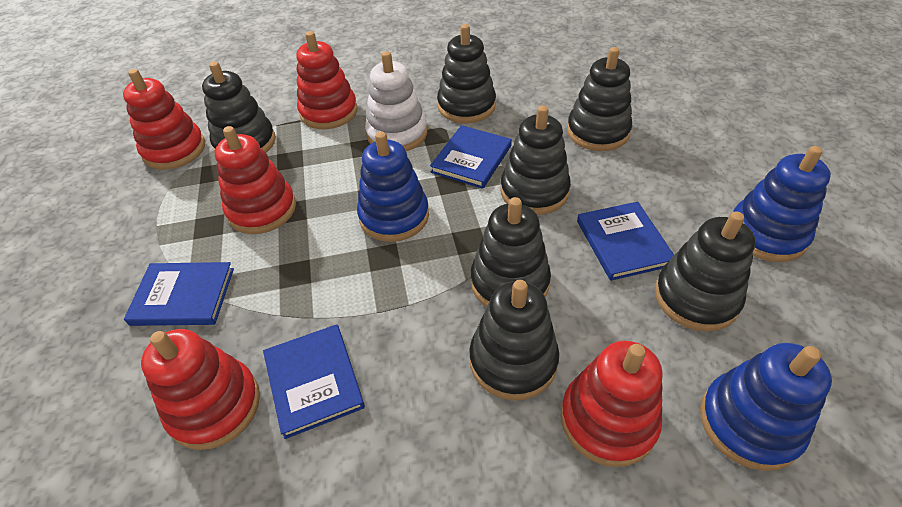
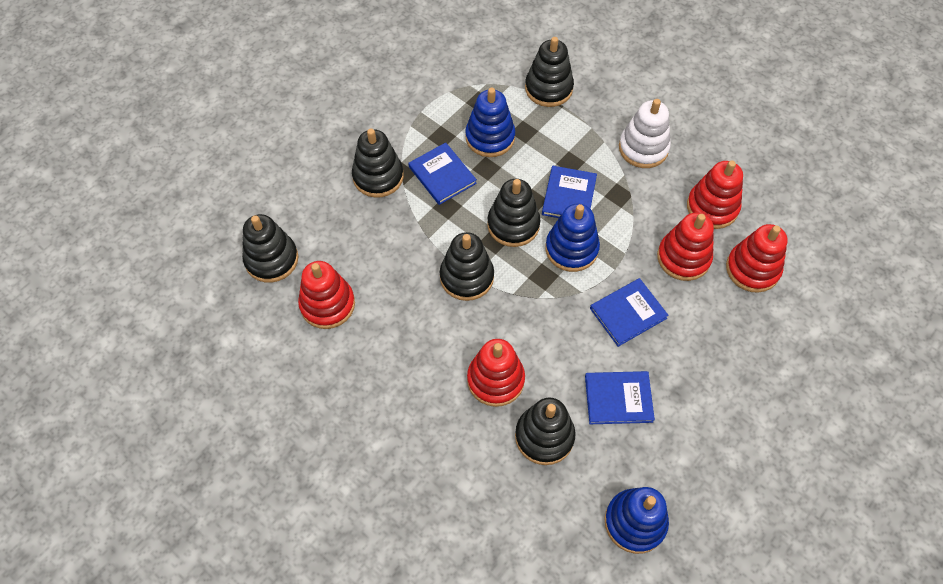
black stacking toy: 7 -> 6

